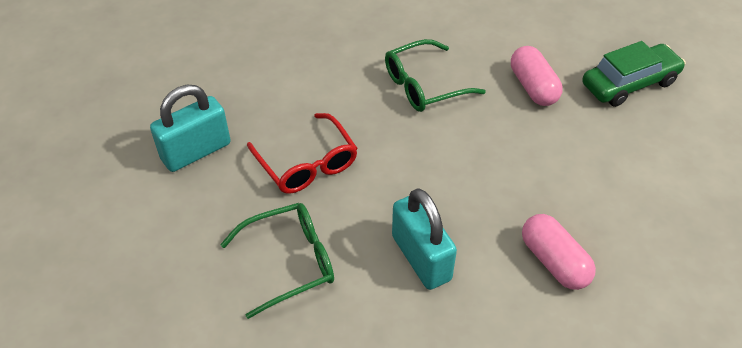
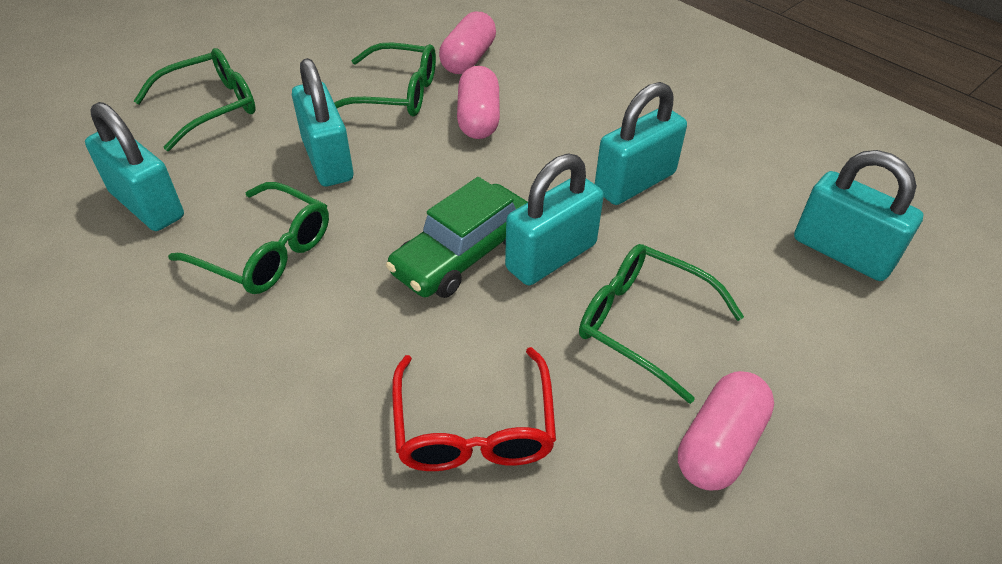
green glasses: 2 -> 4
pink capsule: 2 -> 3
turquoise padlock: 2 -> 5

